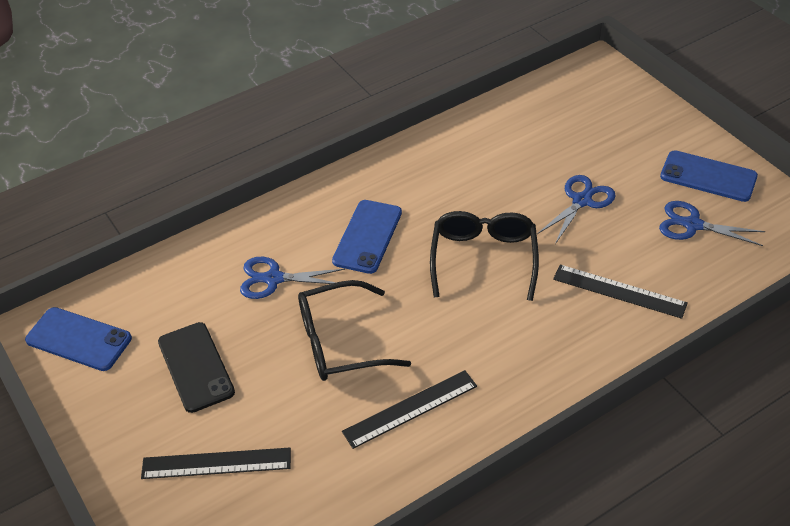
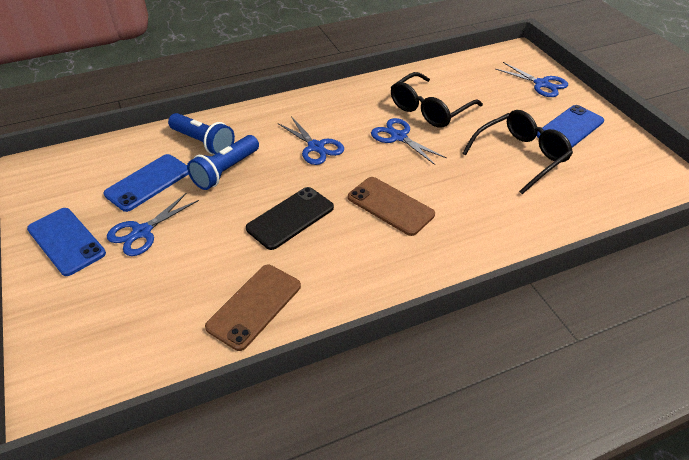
black ruler: 3 -> 0
blue flashlight: 0 -> 2
blue scissors: 3 -> 4
brown phone: 0 -> 2

